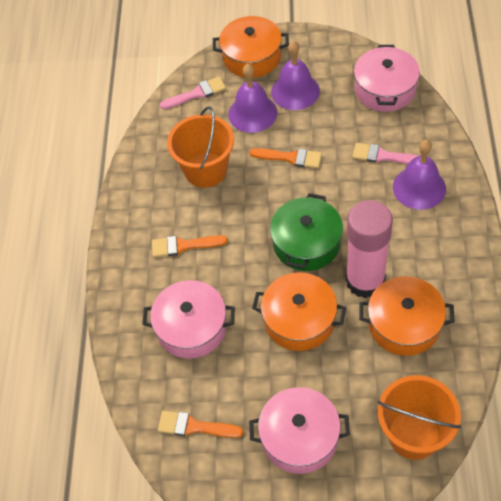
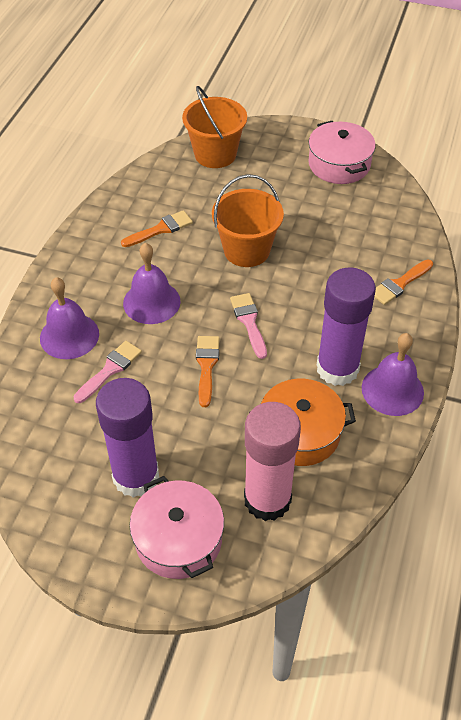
green pot: 1 -> 0
orange pot: 3 -> 1
pink pot: 3 -> 2
purple glue stick: 0 -> 2

